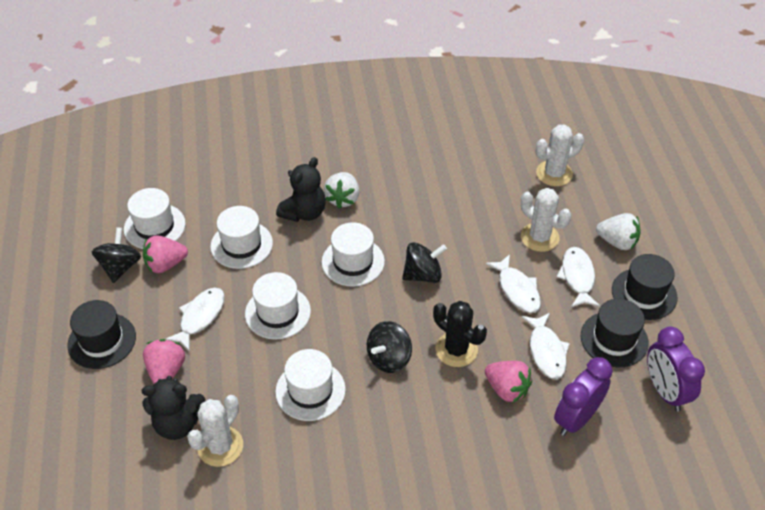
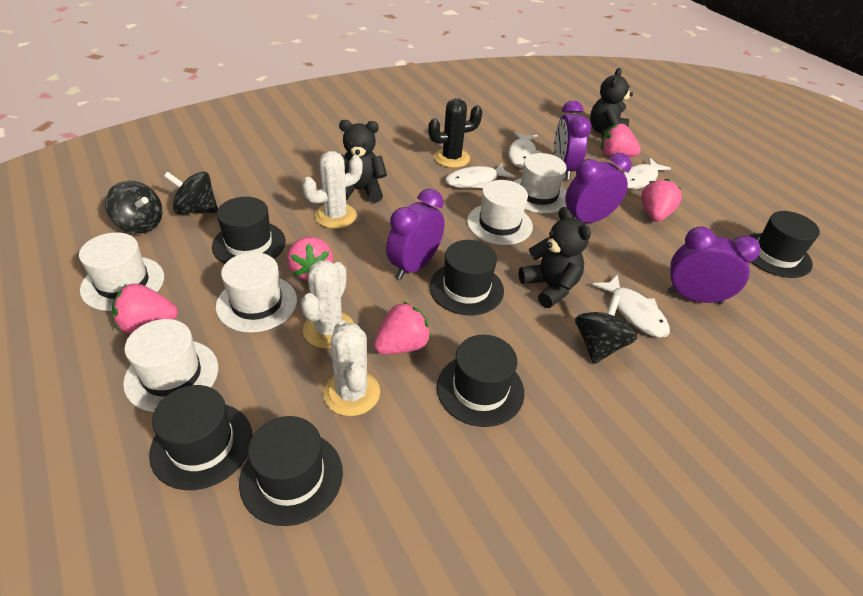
black hat: 3 -> 6
black teddy bear: 2 -> 3
pink strawberry: 3 -> 5
purple clock: 2 -> 4
white strawberry: 2 -> 0

